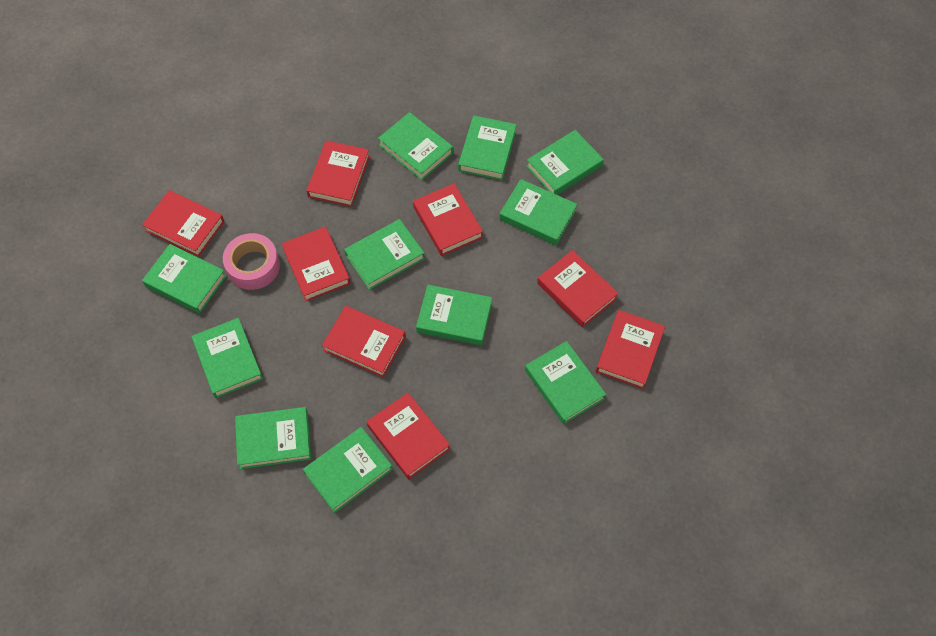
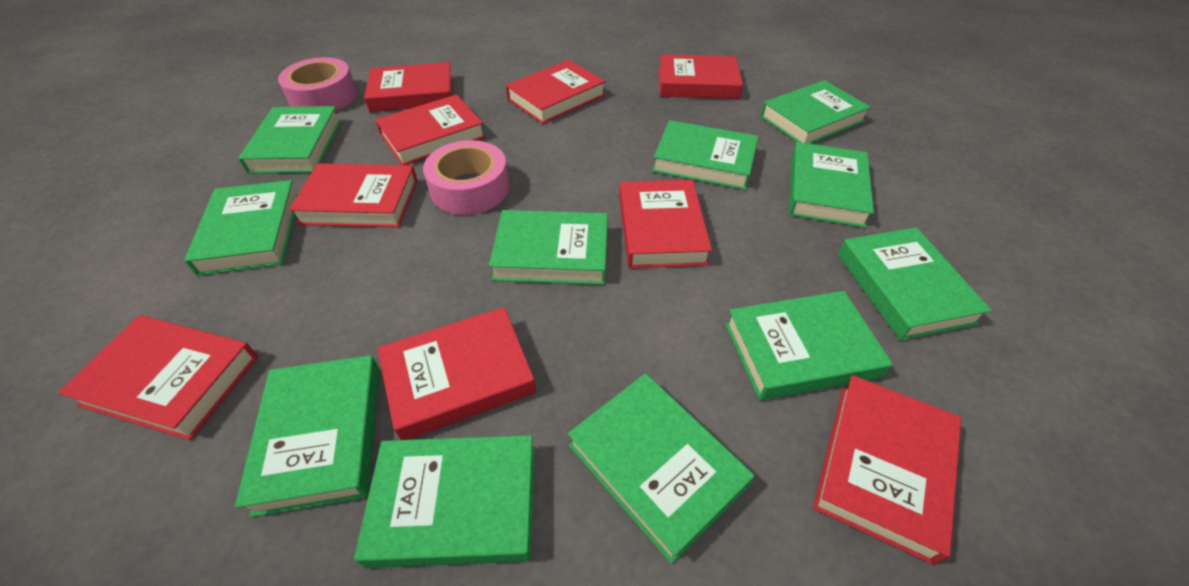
pink tape: 1 -> 2
red book: 8 -> 9

